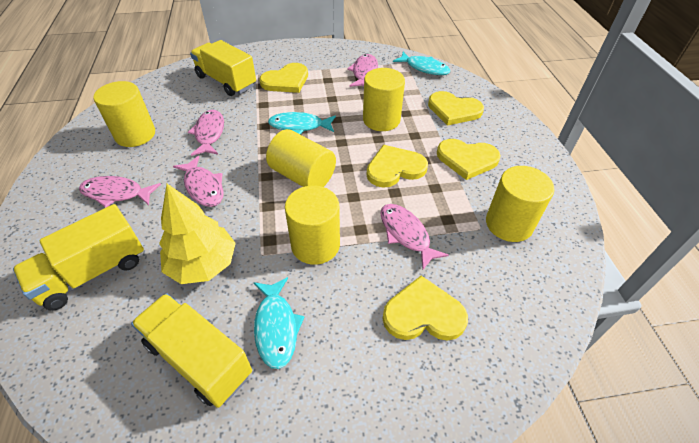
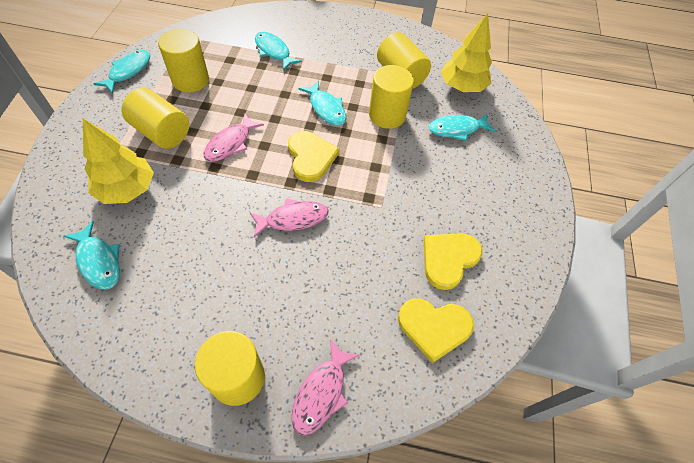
pink fish: 5 -> 3
turquoise fish: 3 -> 5
yellow heart: 5 -> 3
yellow tree: 1 -> 2
yellow truck: 3 -> 0

